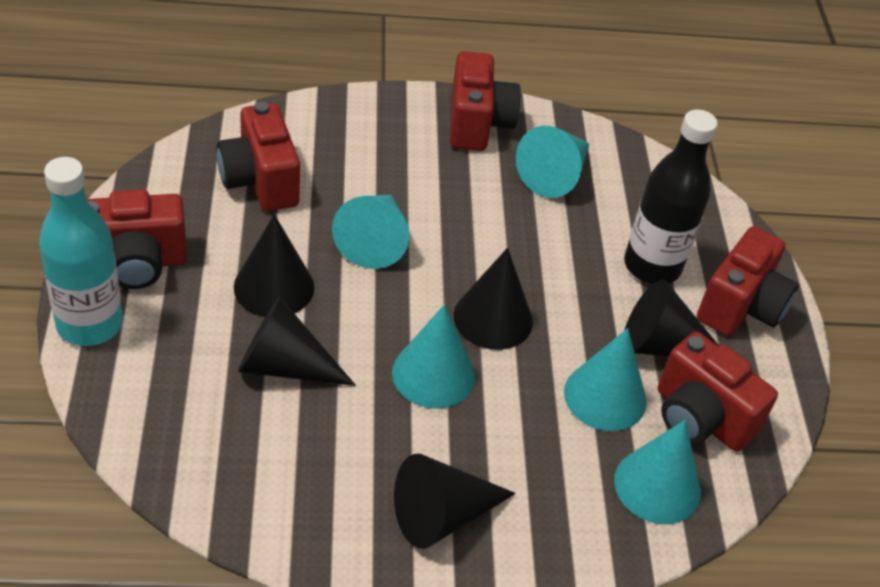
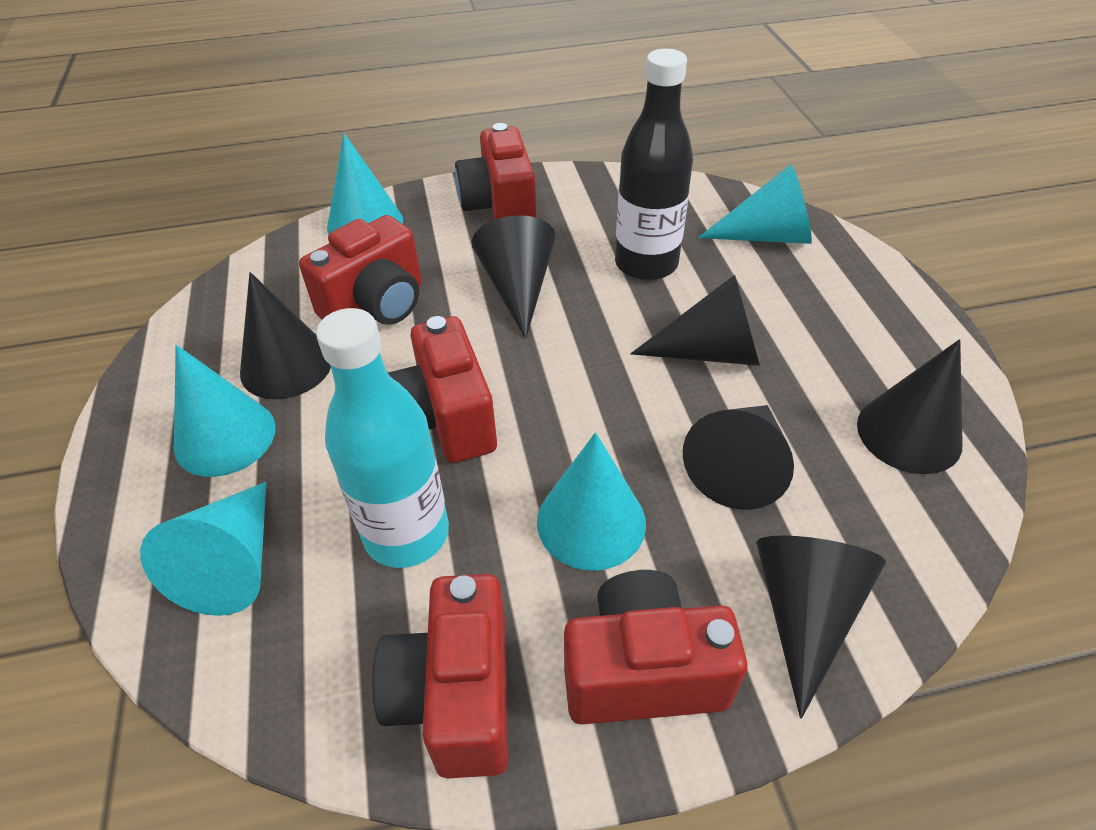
black cone: 5 -> 6

